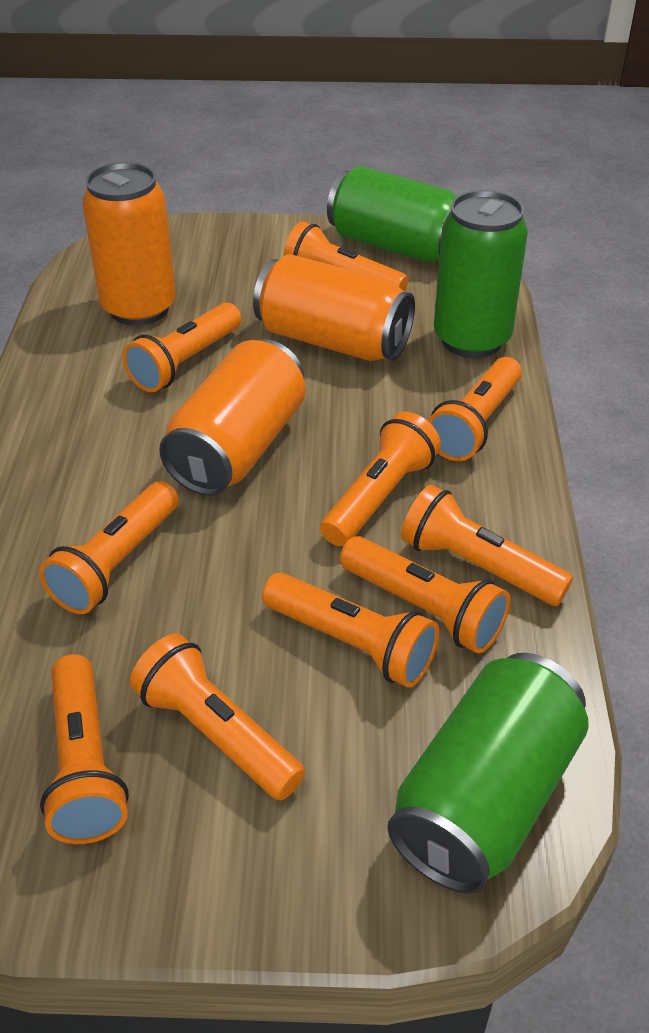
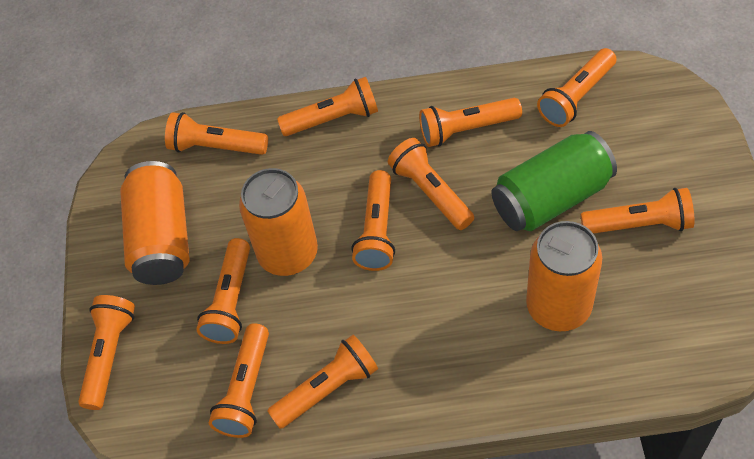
green can: 3 -> 1
orange flashlight: 10 -> 11

